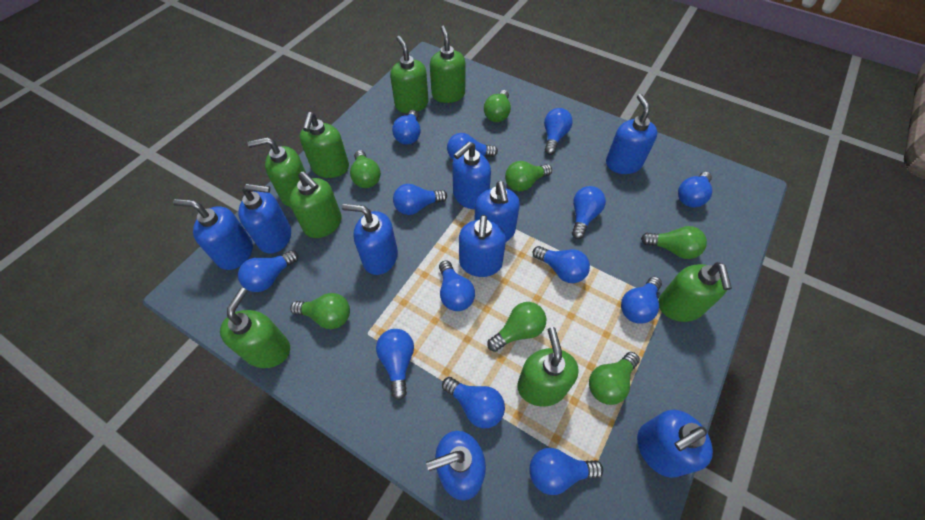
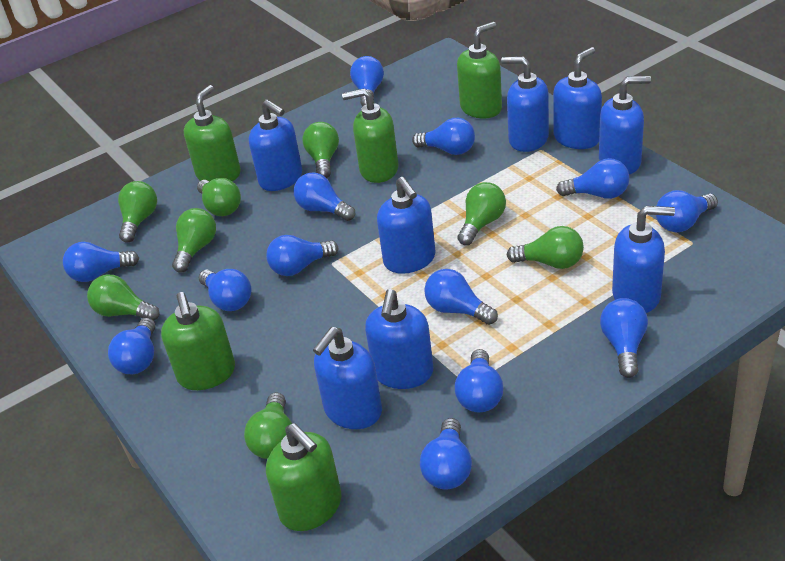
blue soap dispenser: 9 -> 8
green light bulb: 7 -> 8
green soap dispenser: 8 -> 5

